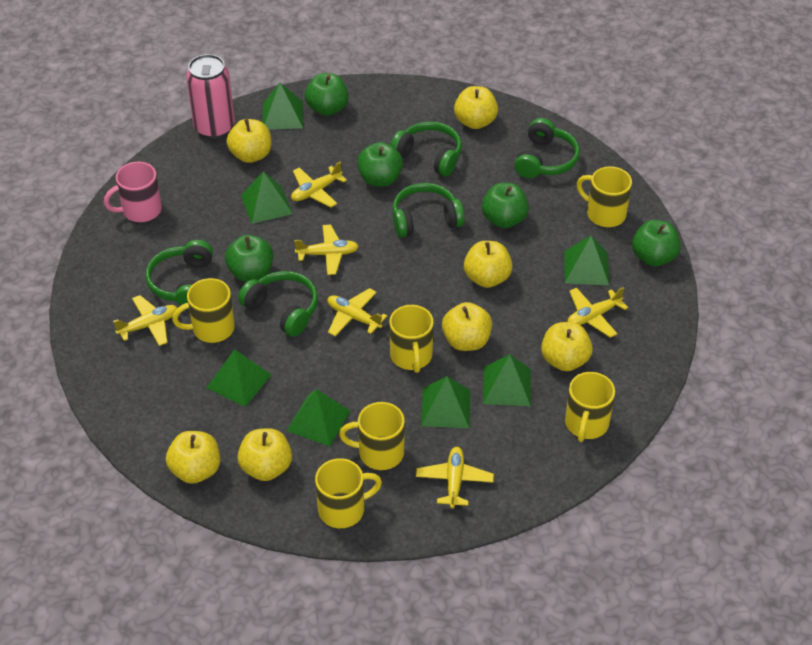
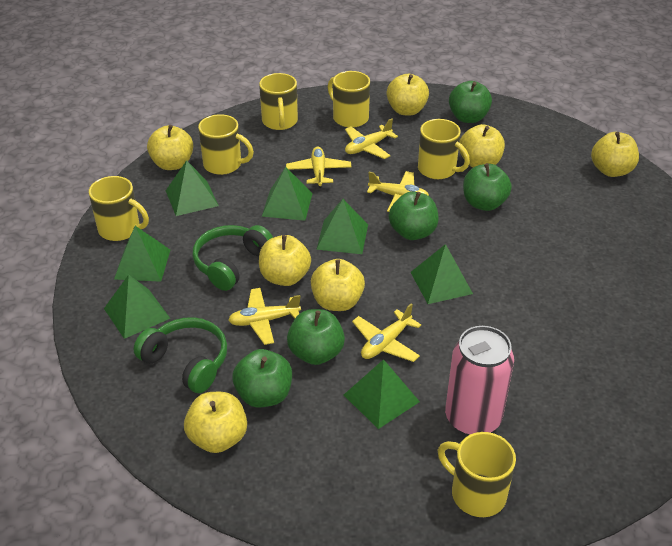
green headphones: 5 -> 2
pink mug: 1 -> 0
yellow plane: 6 -> 5

